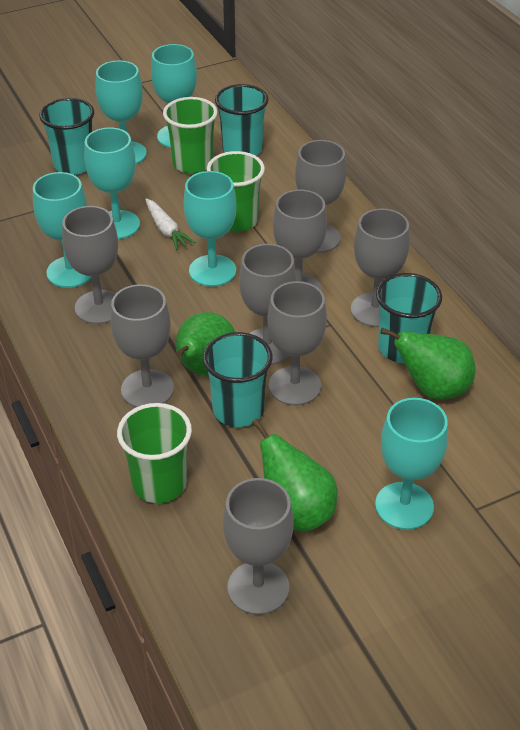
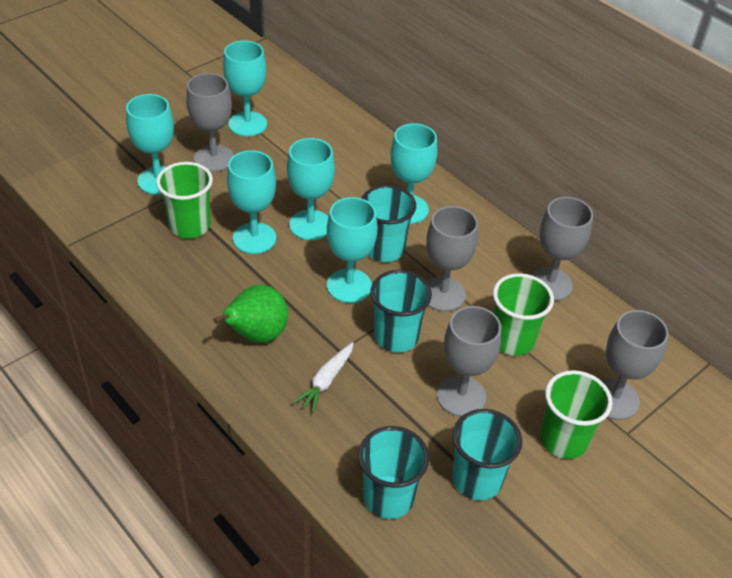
green pear: 3 -> 1
grey goblet: 8 -> 5

